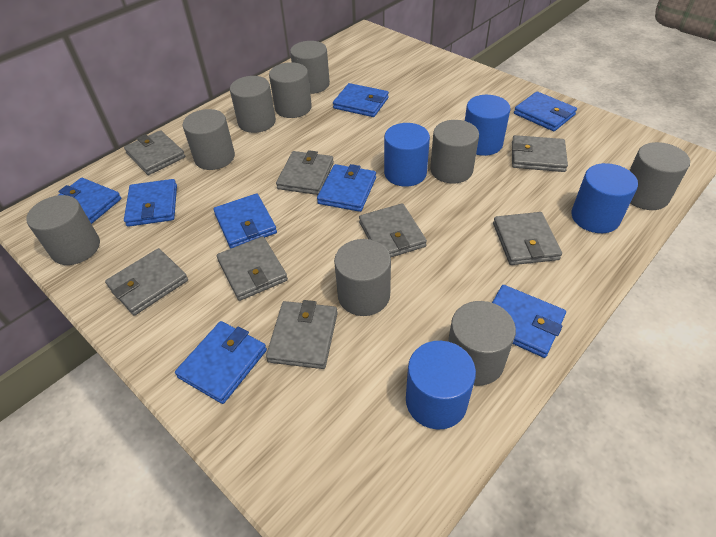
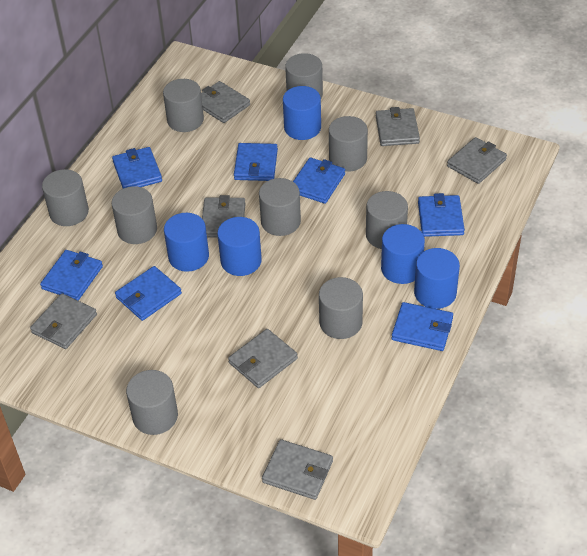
blue cylinder: 4 -> 5
blue wallet: 8 -> 7
grey wallet: 8 -> 7

